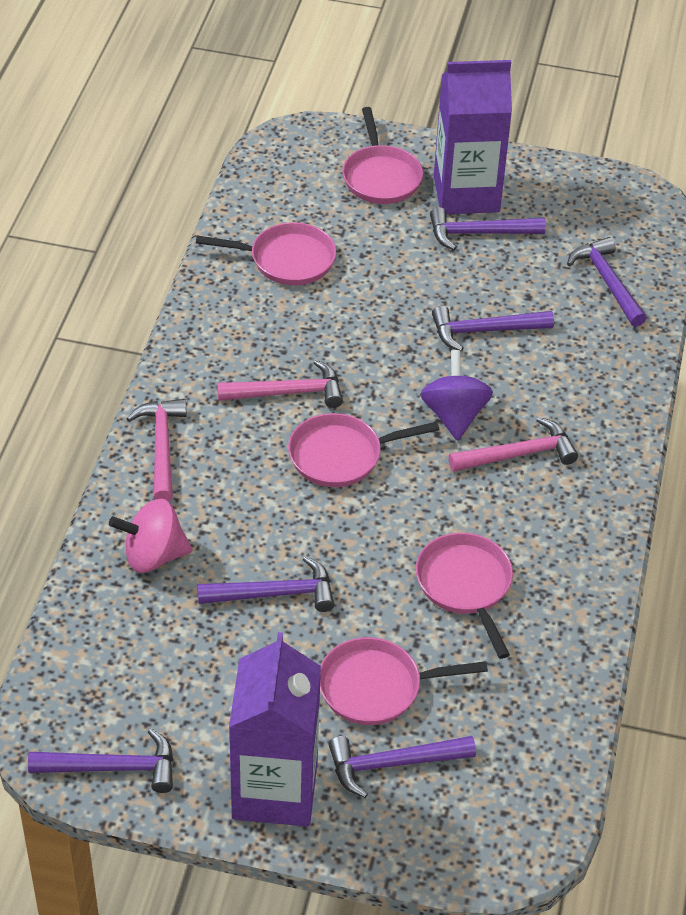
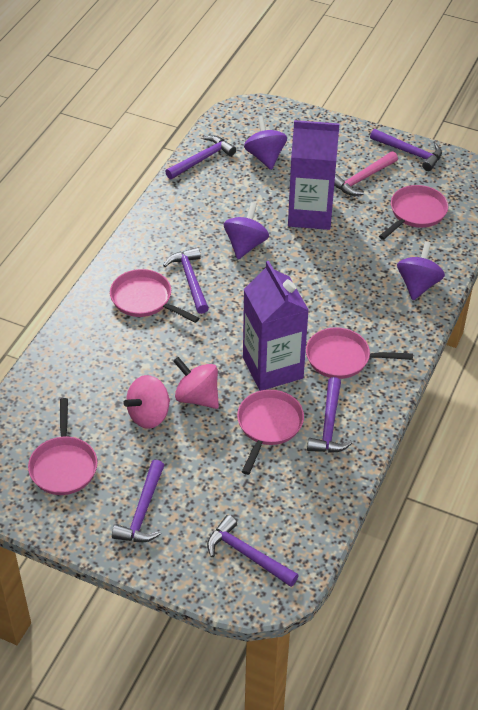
pink hammer: 3 -> 1
pink spinning top: 1 -> 2
purple spinning top: 1 -> 3

